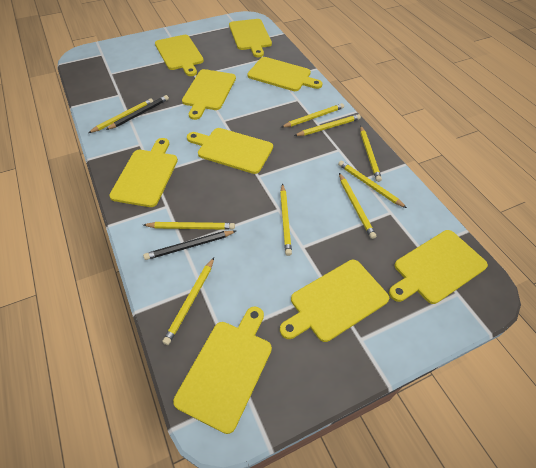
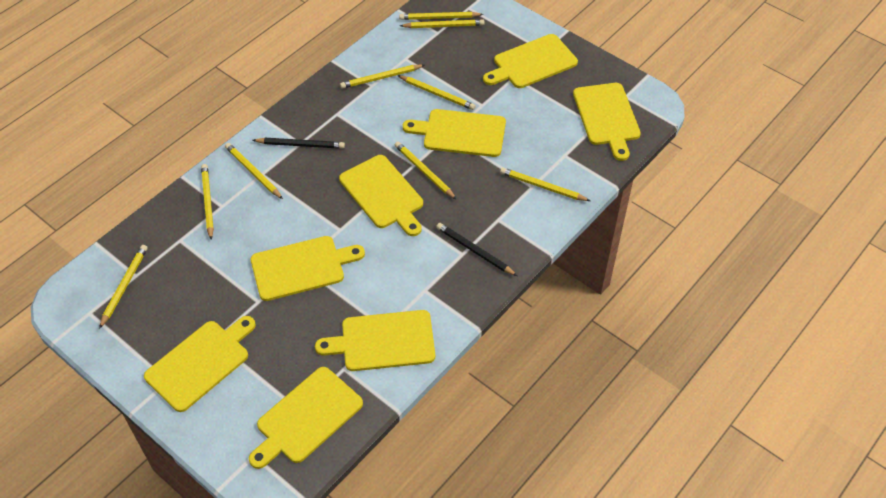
yellow cutting board: 9 -> 8

